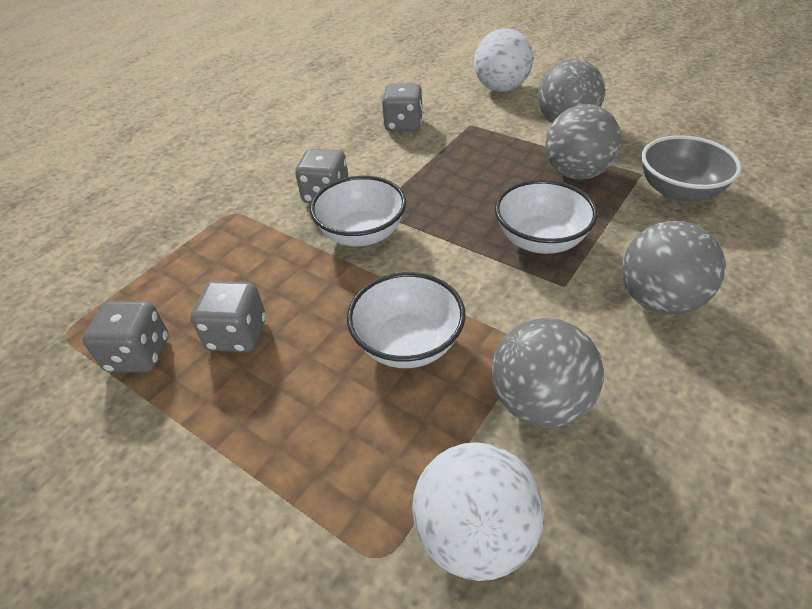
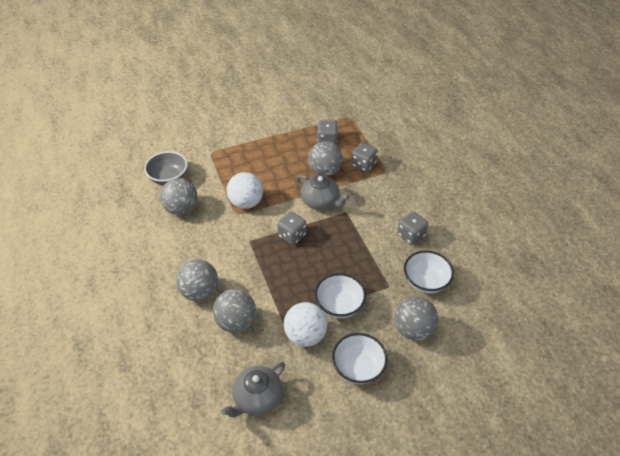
grey ball: 4 -> 5
grey teapot: 0 -> 2

